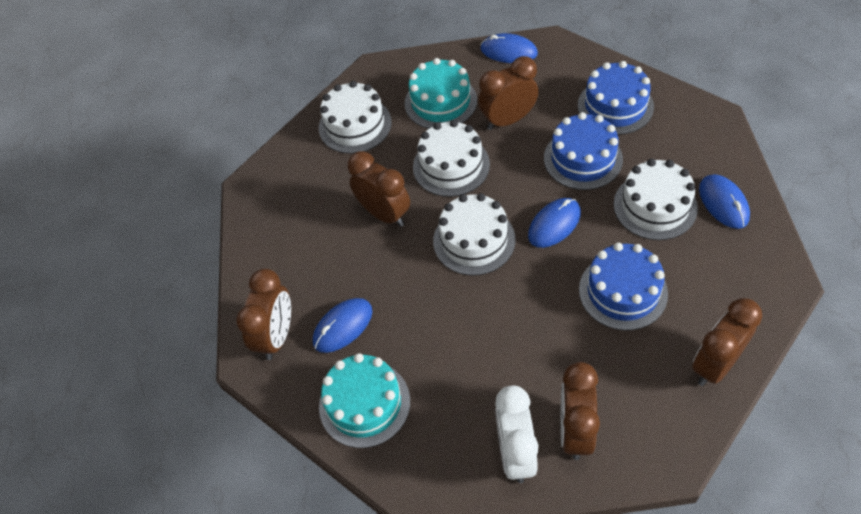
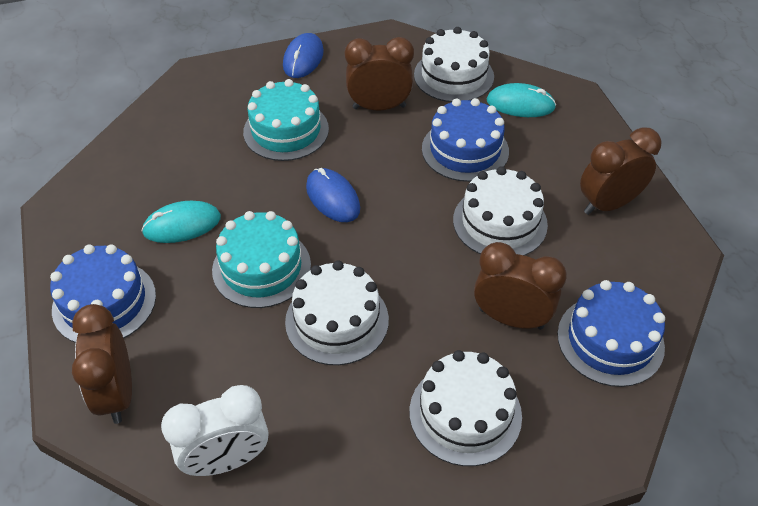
blue mouse: 4 -> 2
brown clock: 5 -> 4
turquoise mouse: 0 -> 2

